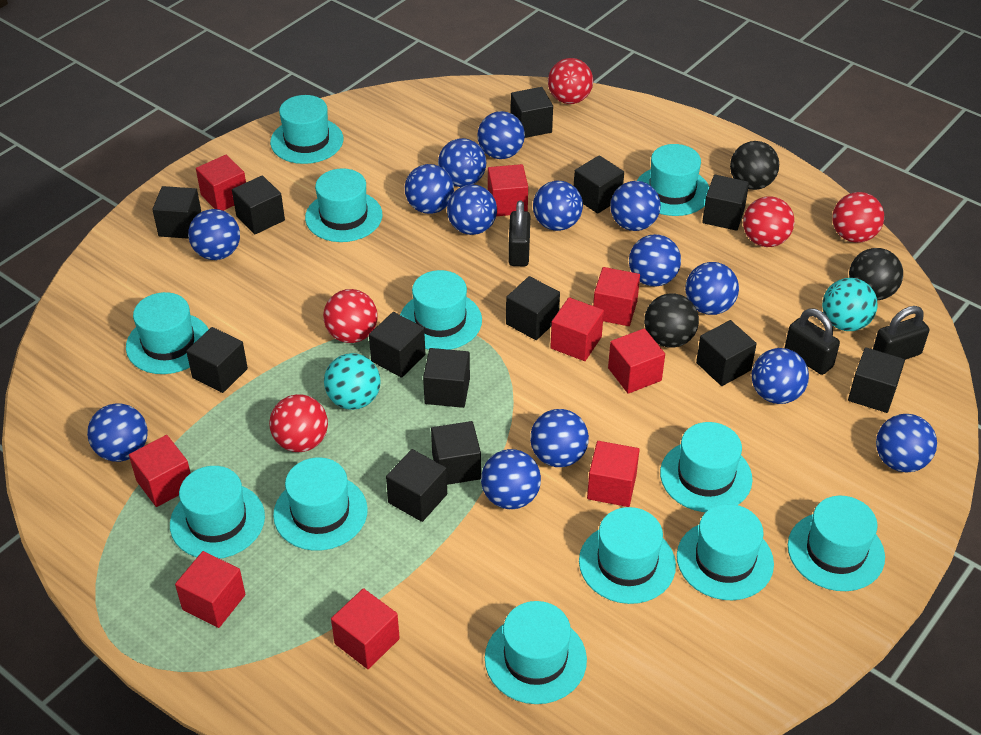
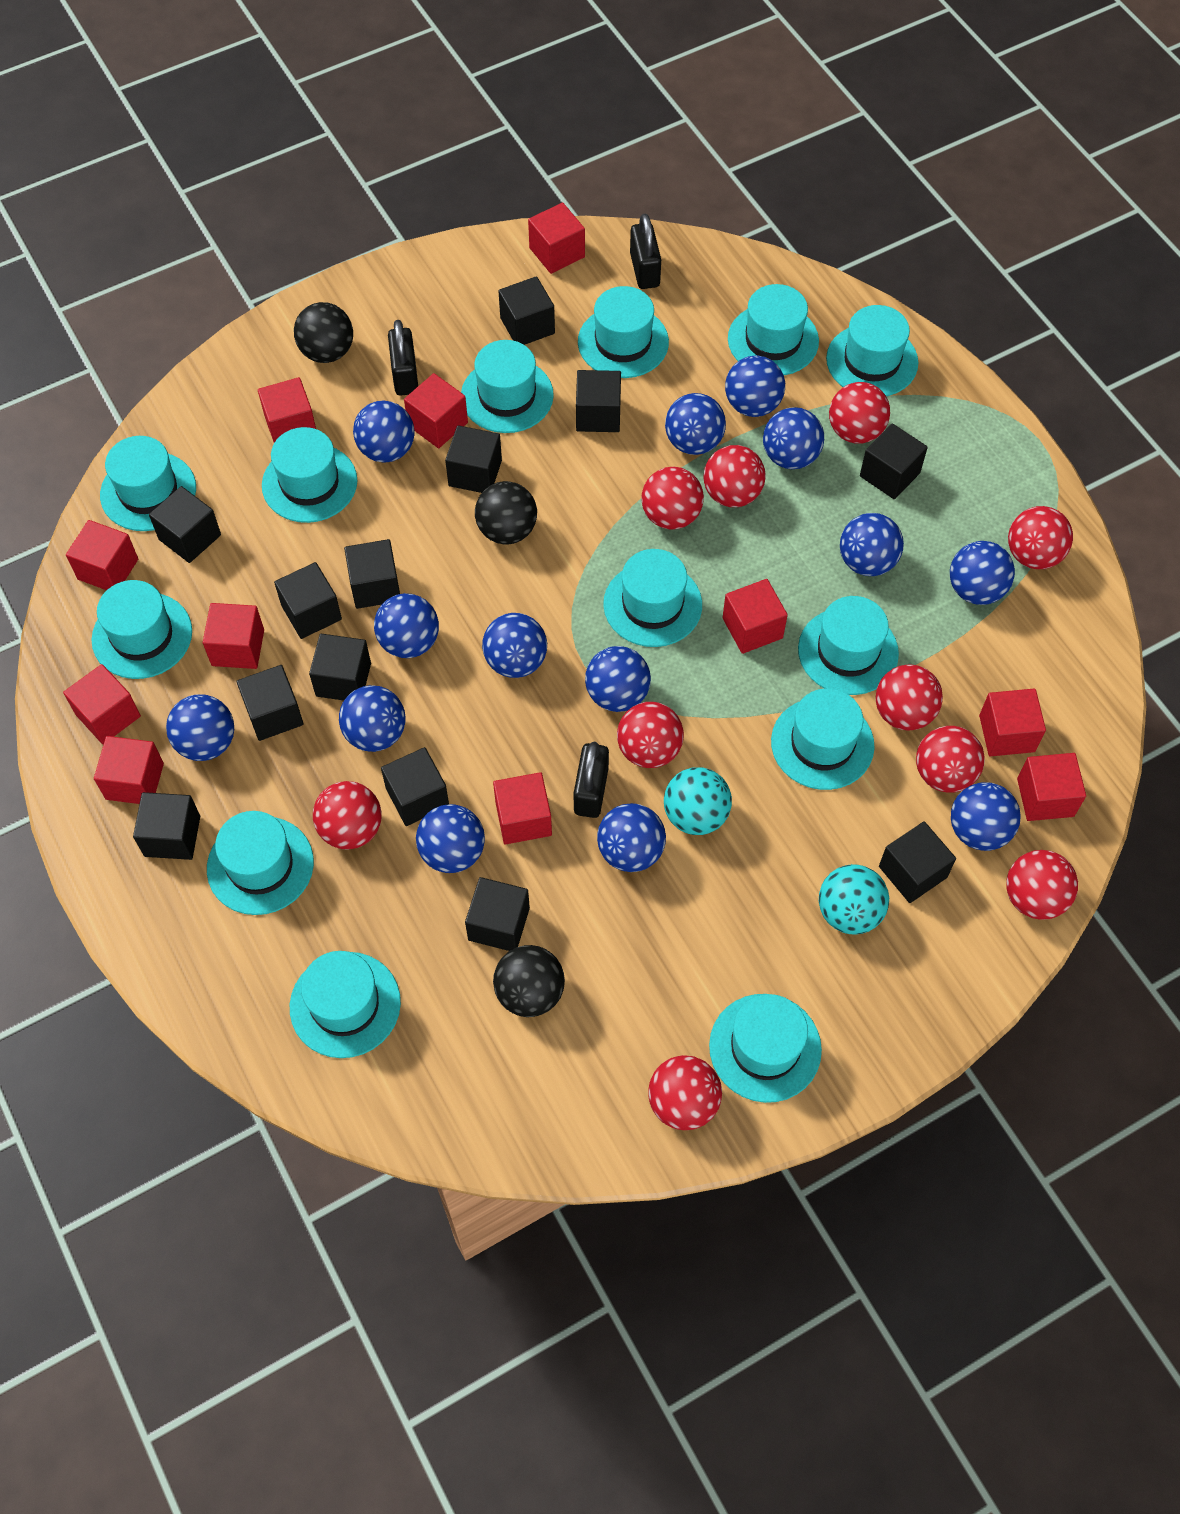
red ball: 5 -> 10
red cube: 9 -> 11
turquoise hat: 12 -> 13

